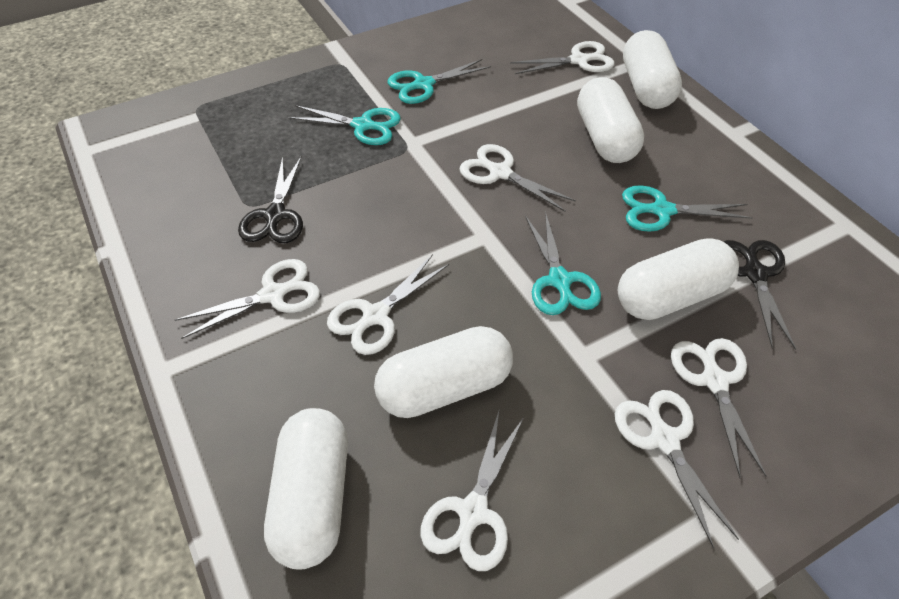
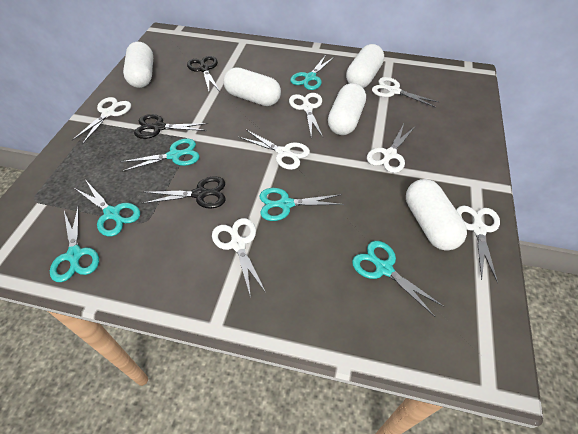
black scissors: 2 -> 3
turquoise scissors: 4 -> 6

